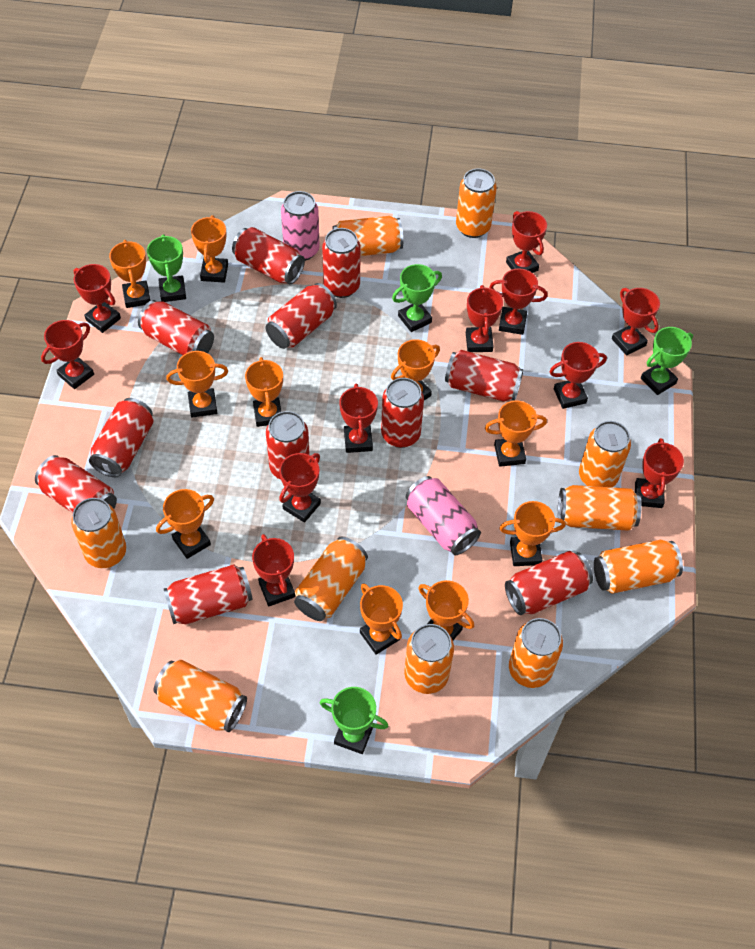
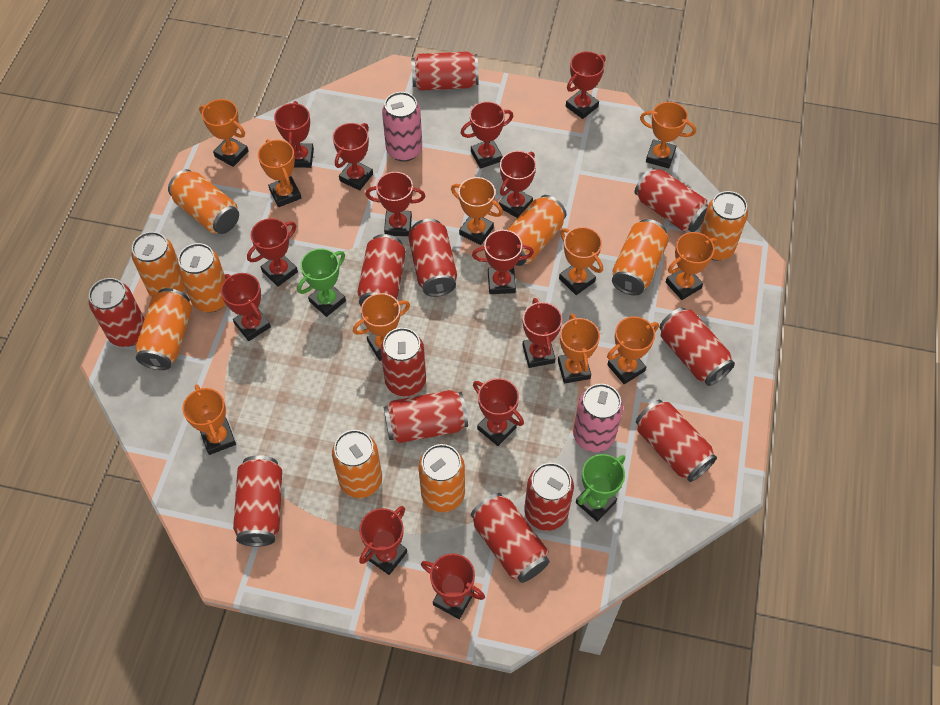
green trophy: 4 -> 2
orange can: 10 -> 9
red can: 11 -> 12
red trophy: 11 -> 13

